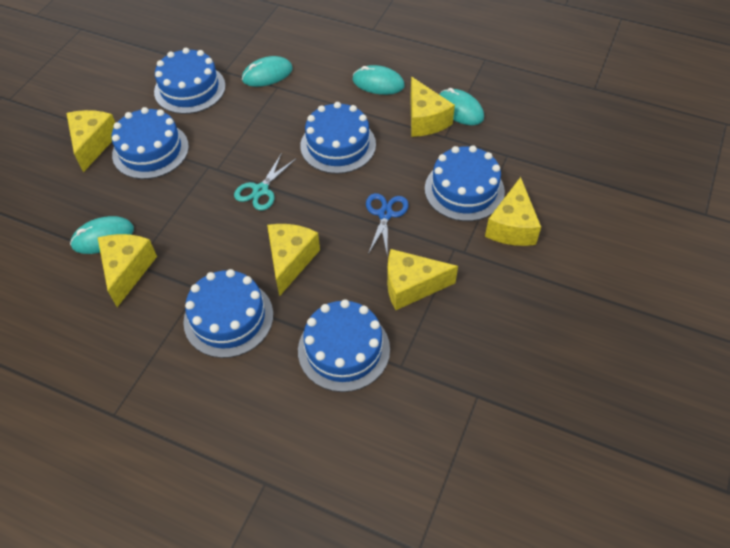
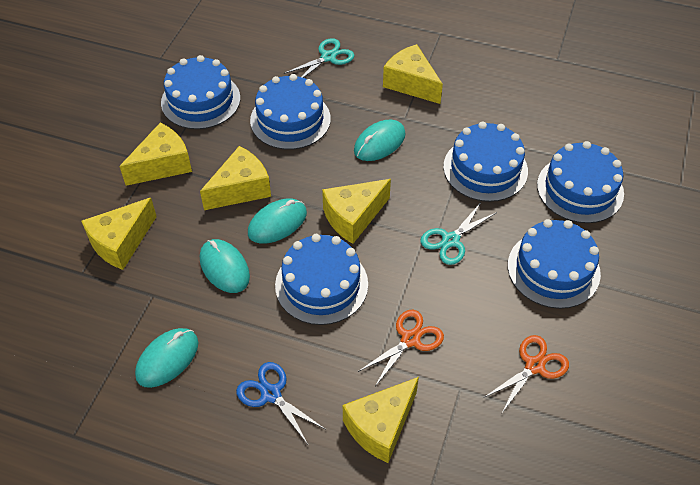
orange scissors: 0 -> 2
turquoise scissors: 1 -> 2

